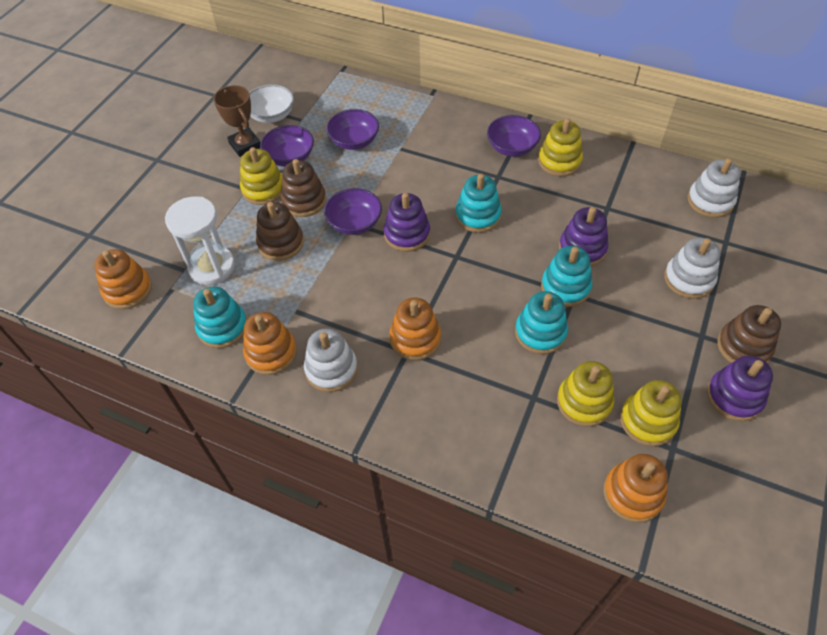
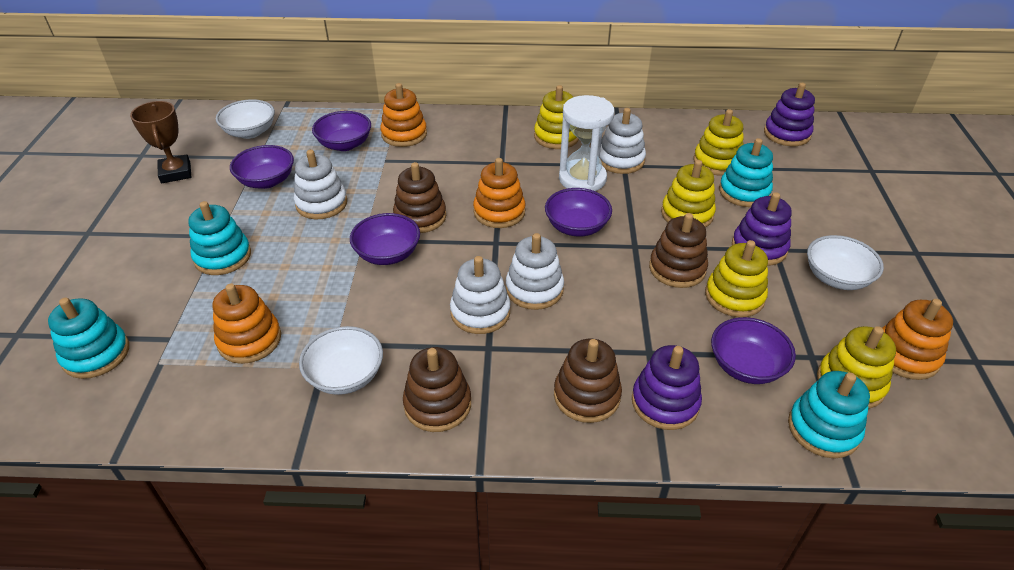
brown stacking toy: 3 -> 4
purple bowl: 4 -> 5
white bowl: 1 -> 3
white stacking toy: 3 -> 4
yellow stacking toy: 4 -> 5

